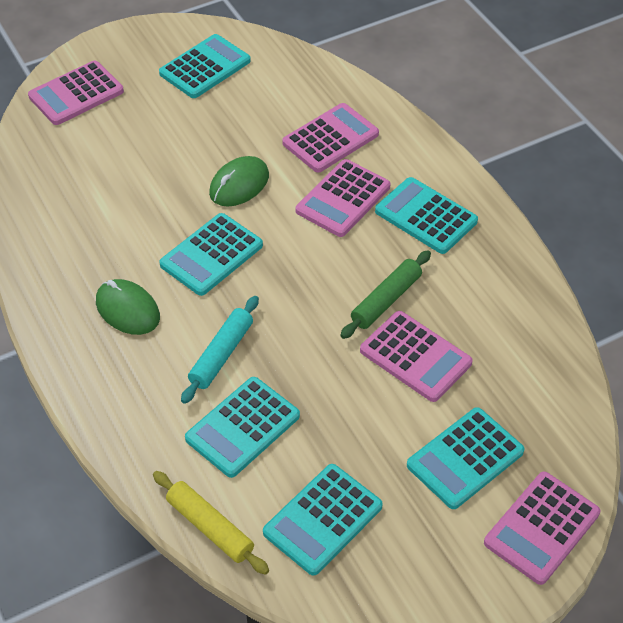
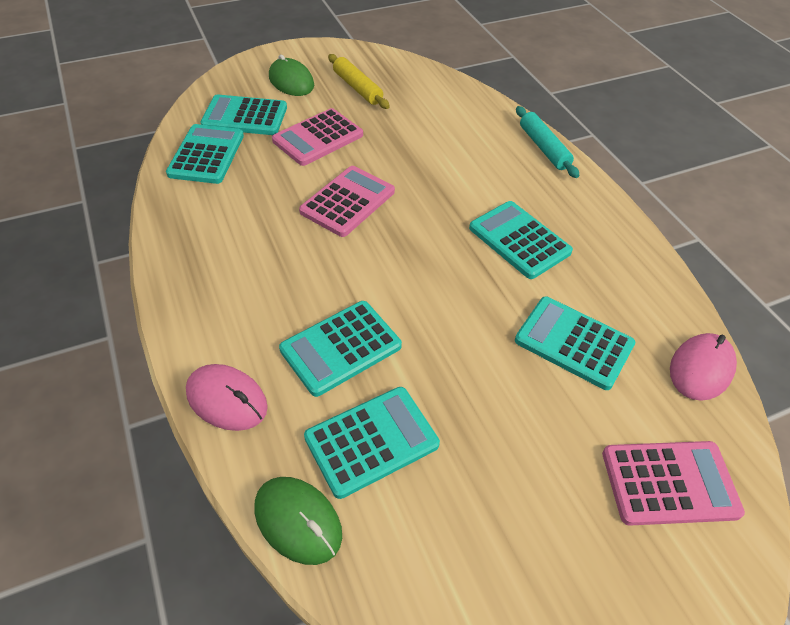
green rolling pin: 1 -> 0
pink calculator: 5 -> 3
pink mouse: 0 -> 2

